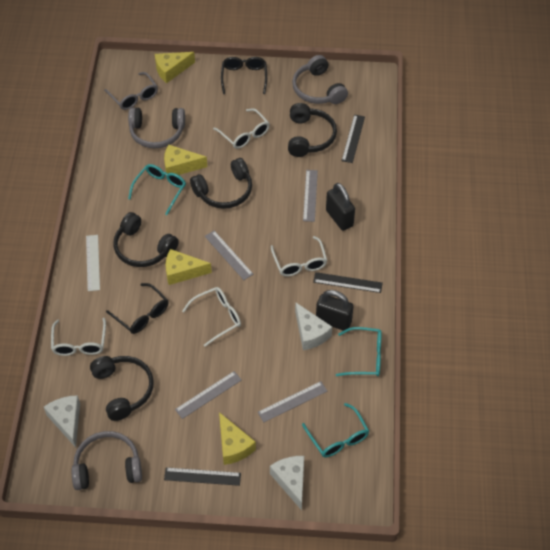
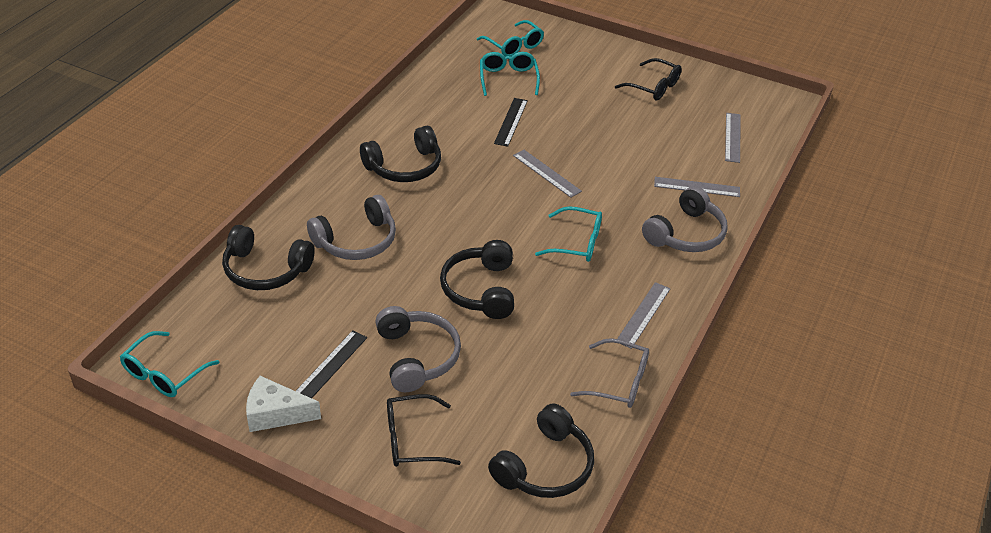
black padlock: 2 -> 0
black ruler: 3 -> 2
turquoise glasses: 3 -> 4
white cheese: 3 -> 1
white glasses: 4 -> 0
white ruler: 1 -> 0
yellow cheese: 4 -> 0

